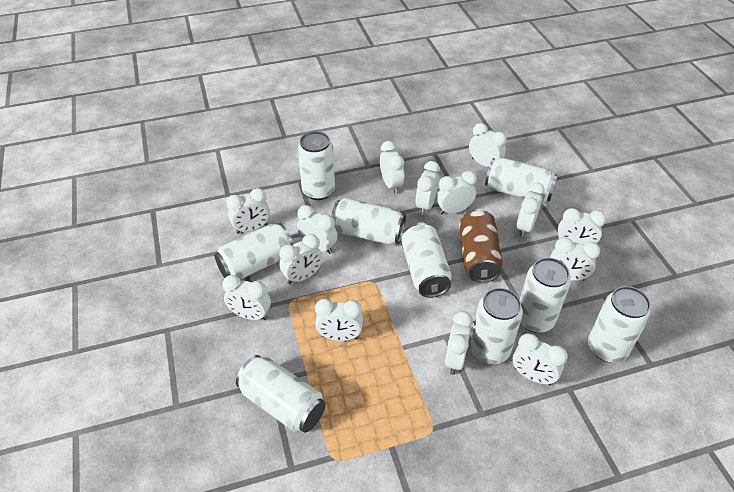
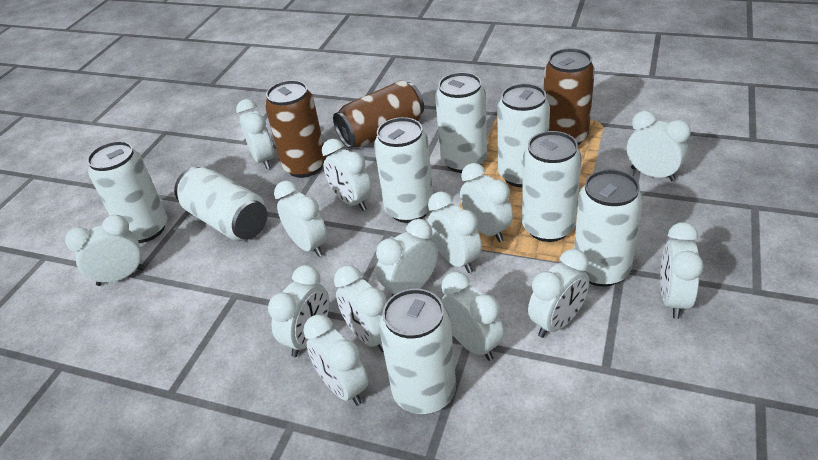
brown can: 1 -> 3
white can: 9 -> 8

